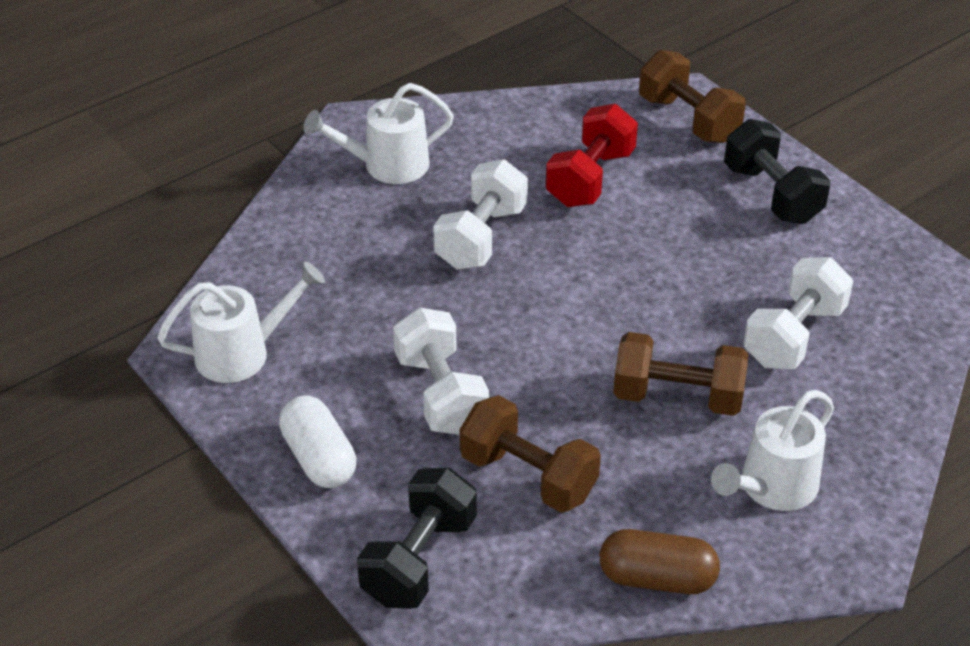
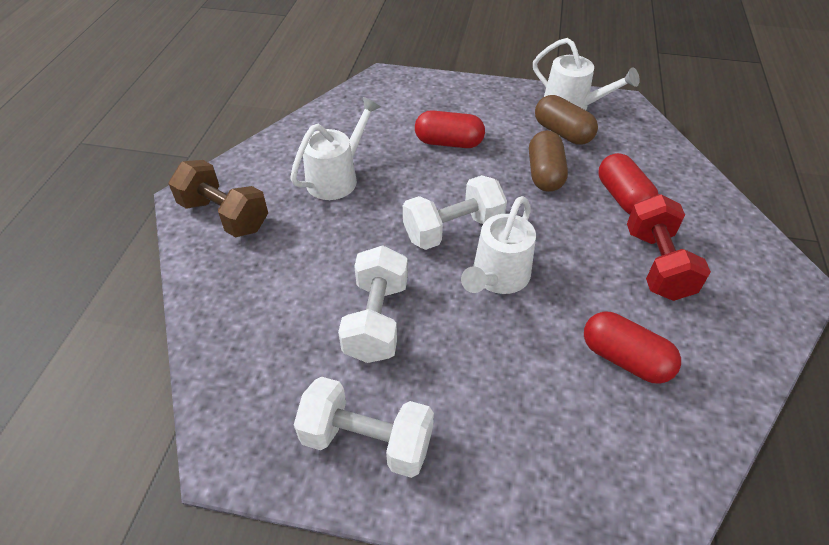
black dumbbell: 2 -> 0
brown capsule: 1 -> 2
brown dumbbell: 3 -> 1
red capsule: 0 -> 3
white capsule: 1 -> 0

